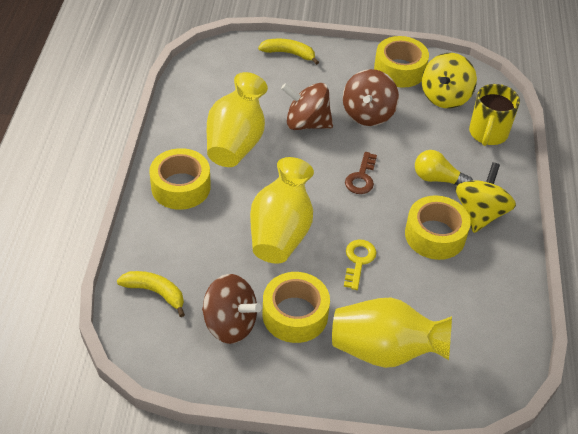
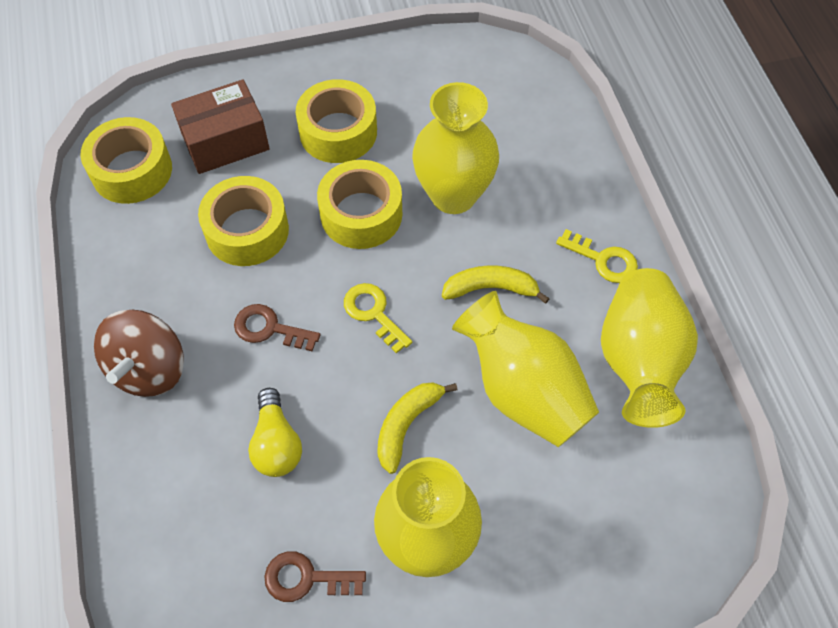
brown box: 0 -> 1
brown key: 1 -> 2
brown spinning top: 3 -> 1
yellow key: 1 -> 2
yellow mug: 1 -> 0
yellow spinning top: 2 -> 0
yellow vase: 3 -> 4

